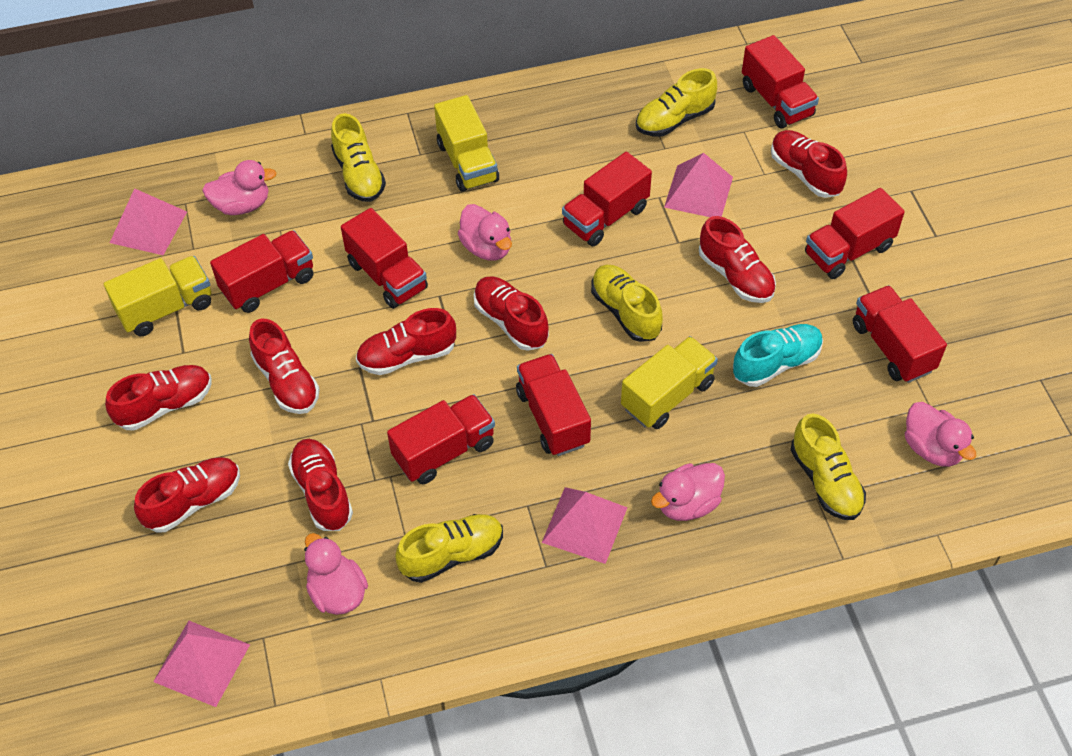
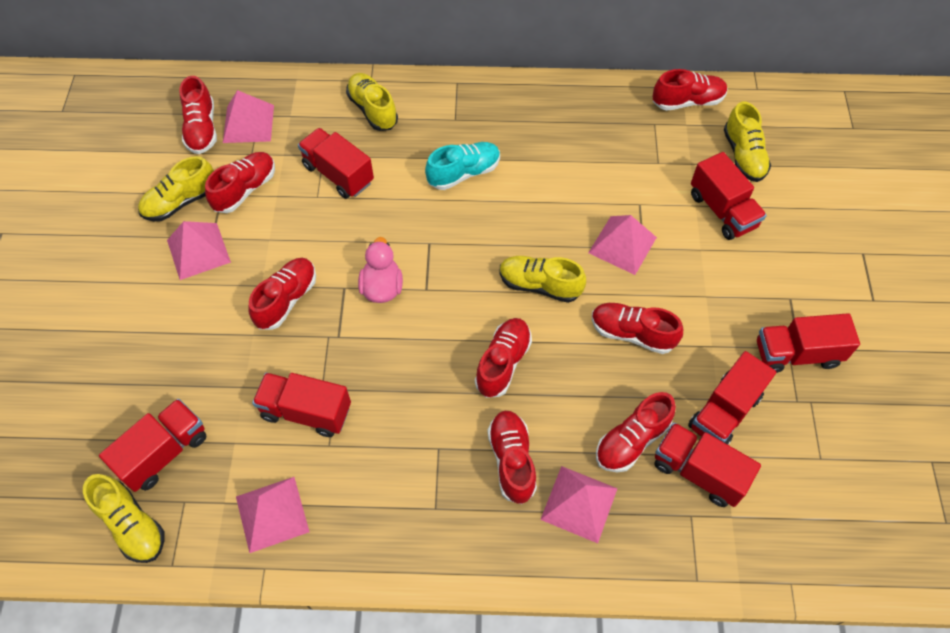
pink duck: 5 -> 1
pink pyramid: 4 -> 5
red truck: 8 -> 7
yellow truck: 3 -> 0

